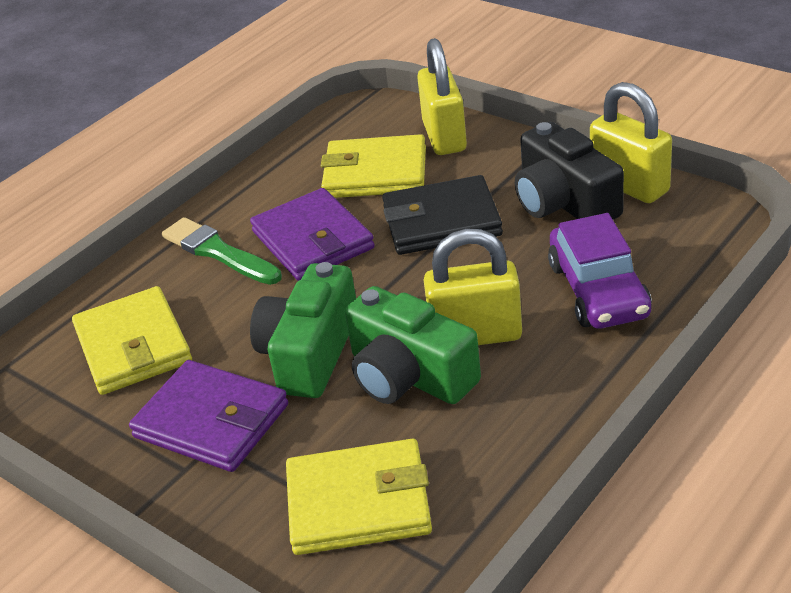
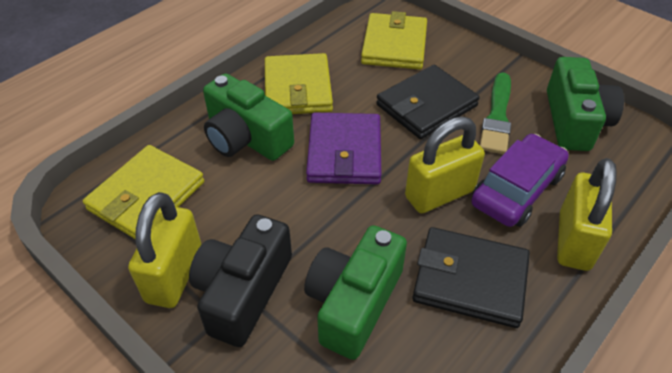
black wallet: 1 -> 2
green camera: 2 -> 3
purple wallet: 2 -> 1

